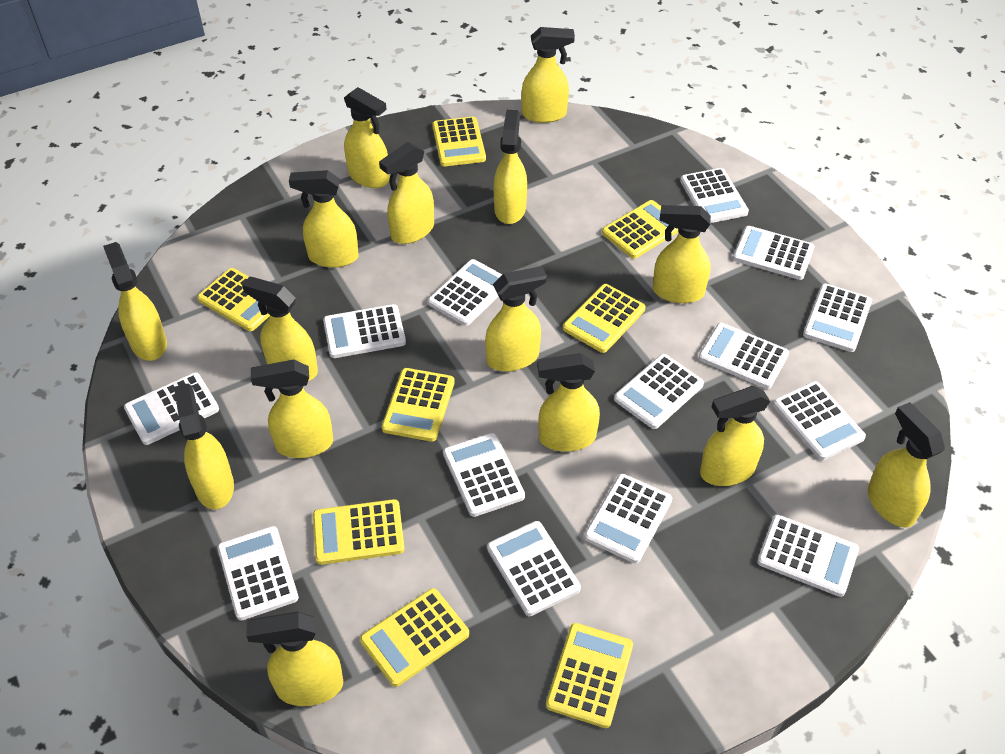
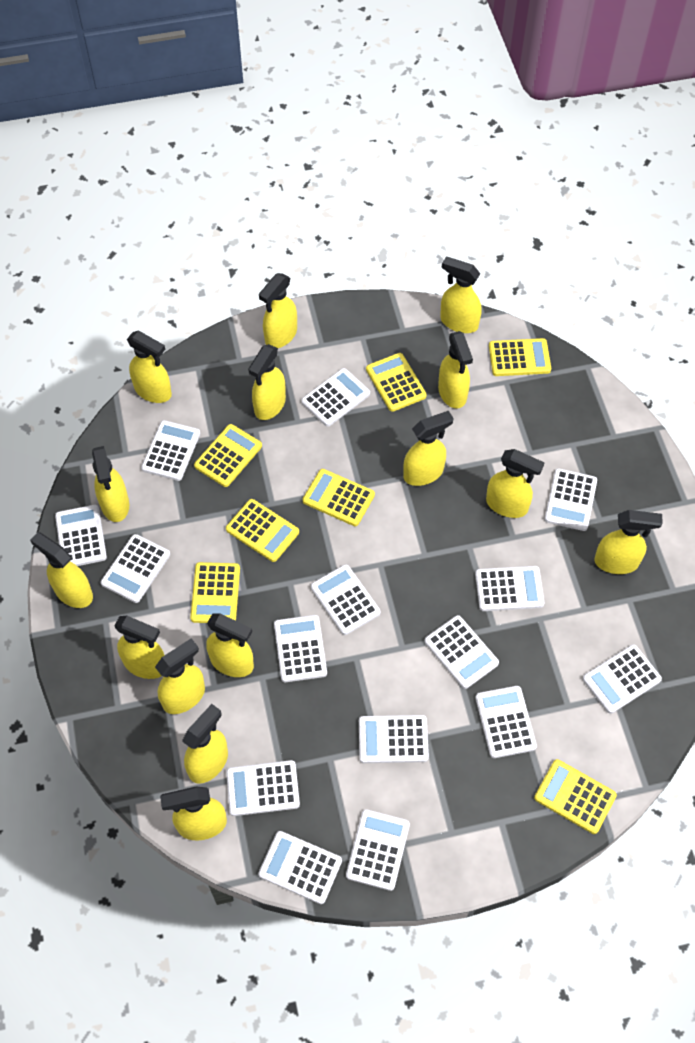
white calculator: 14 -> 15
yellow calculator: 8 -> 7

